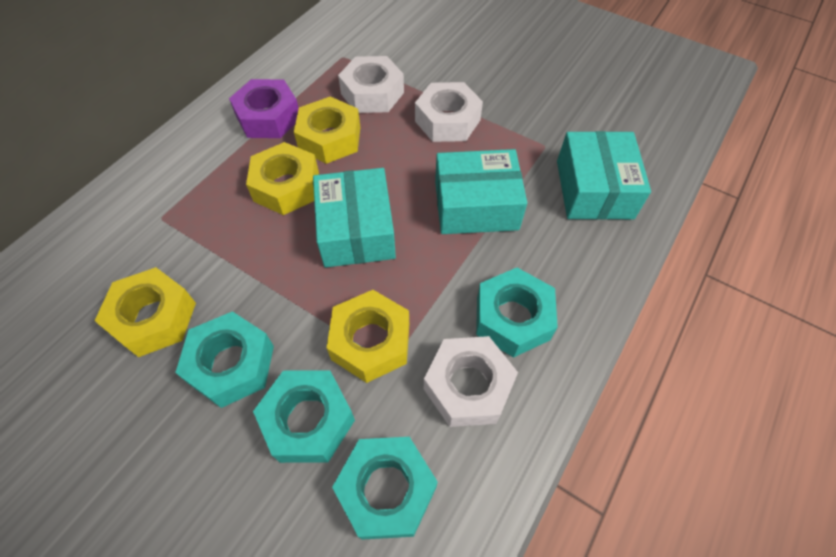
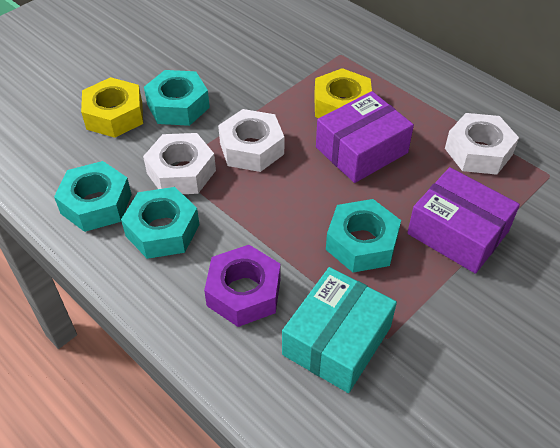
purple box: 0 -> 2
turquoise box: 3 -> 1
yellow nut: 4 -> 2

